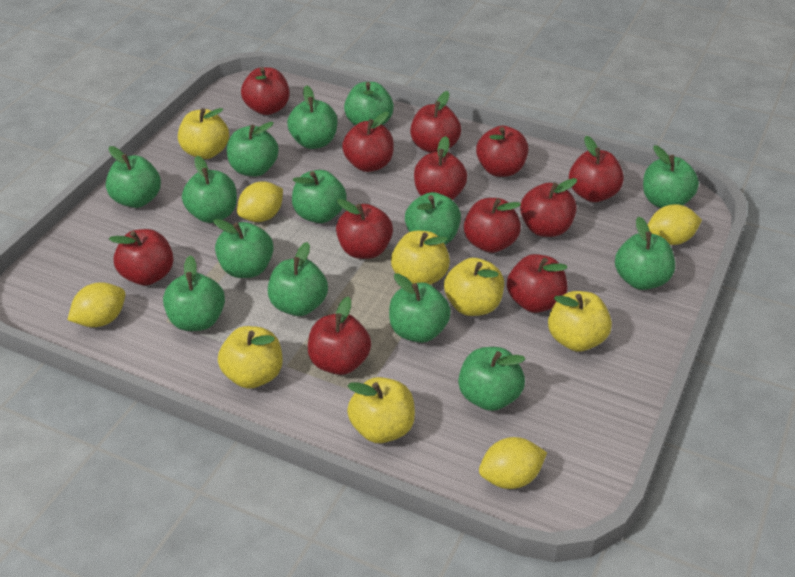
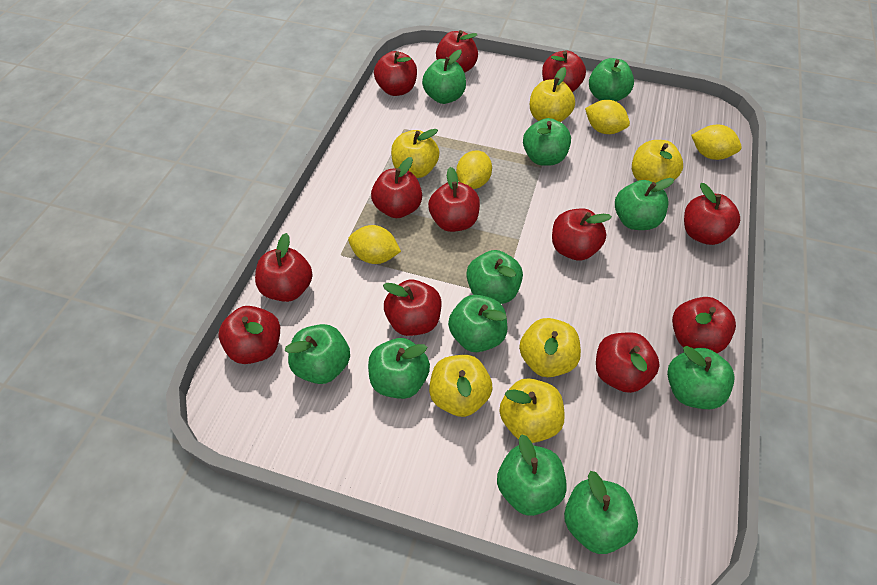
green apple: 14 -> 11

